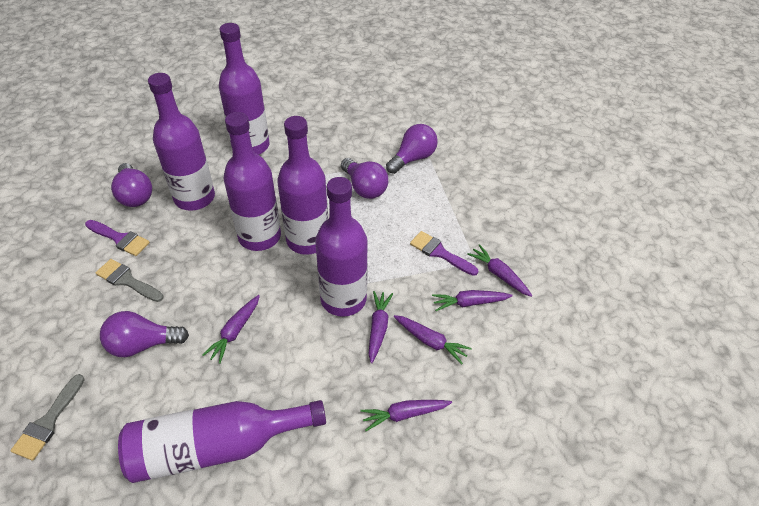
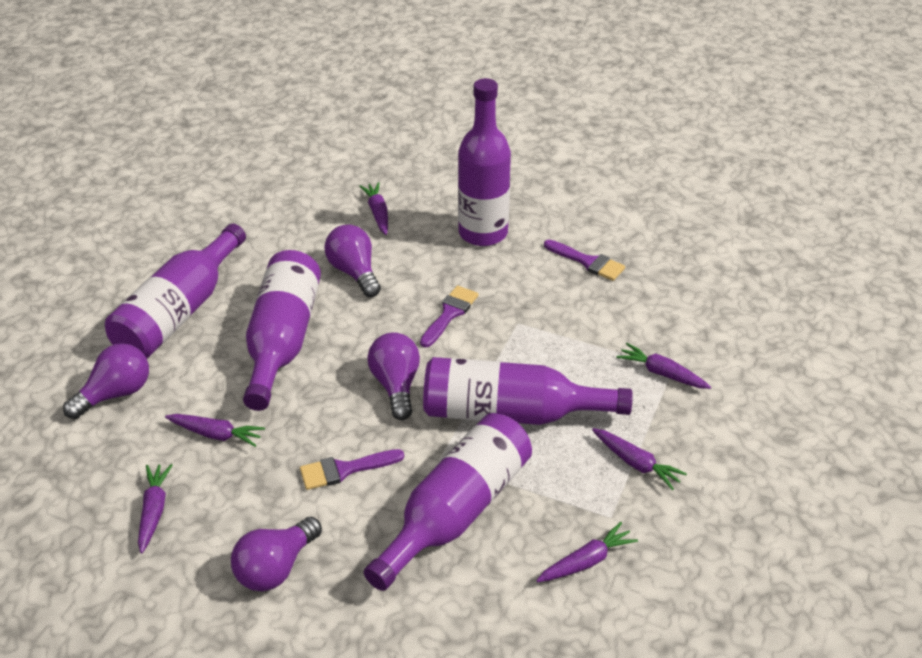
grey brush: 2 -> 0
purple bottle: 6 -> 5
purple brush: 2 -> 3

